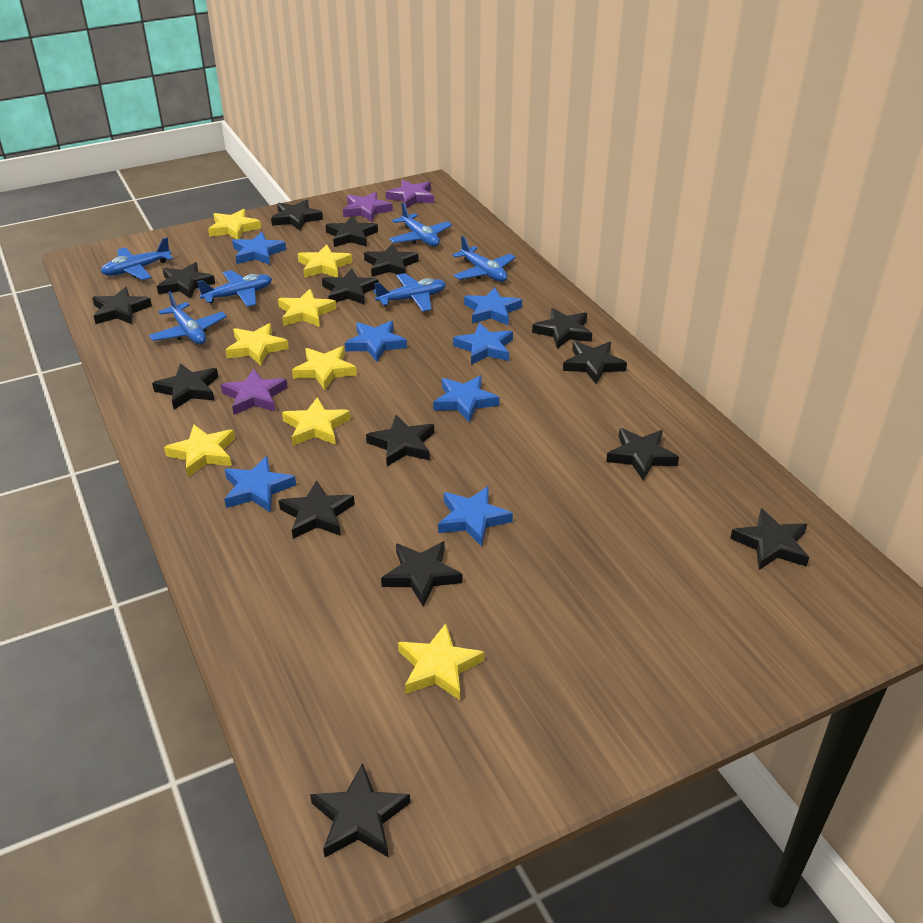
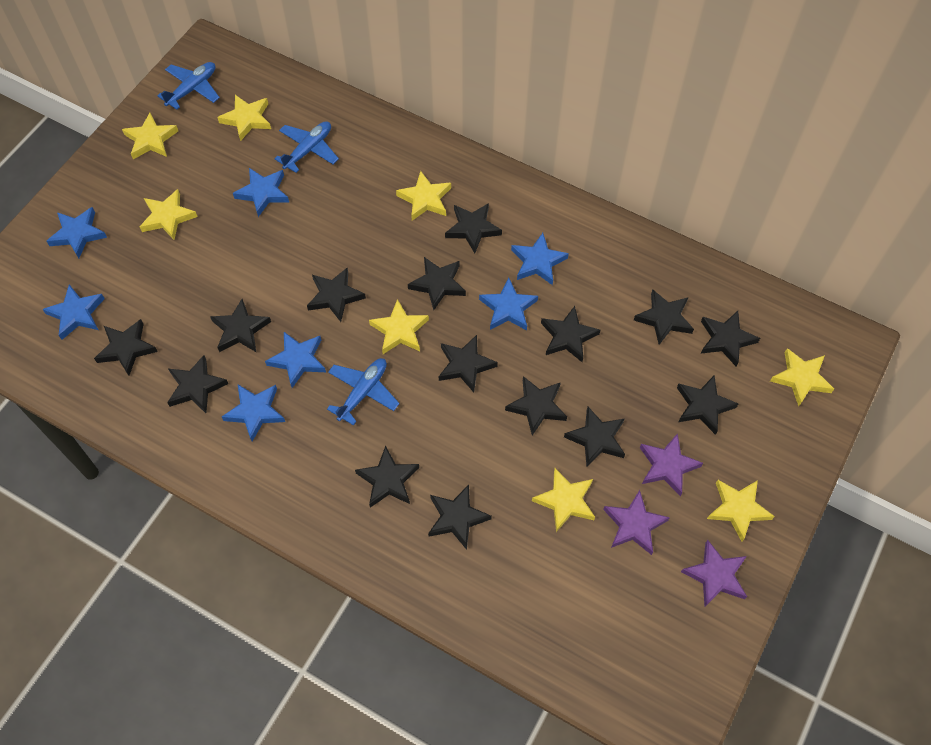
blue plane: 6 -> 3

